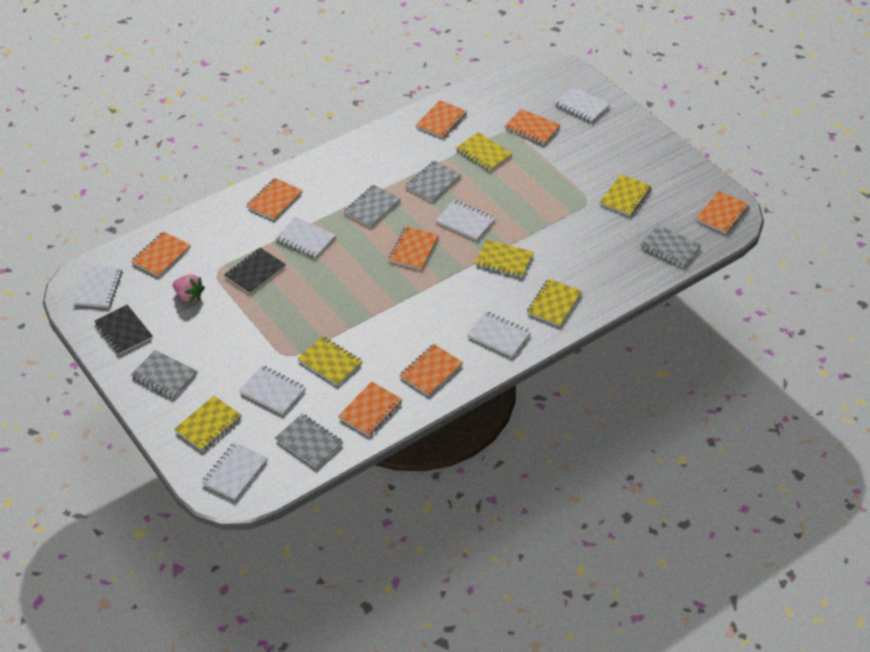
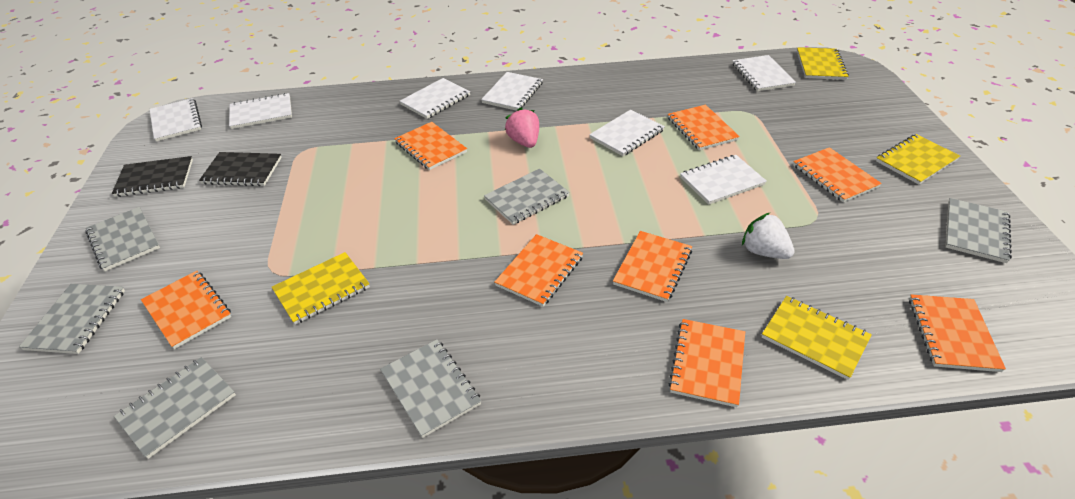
grey notebook: 5 -> 6
white strawberry: 0 -> 1
yellow notebook: 6 -> 4

